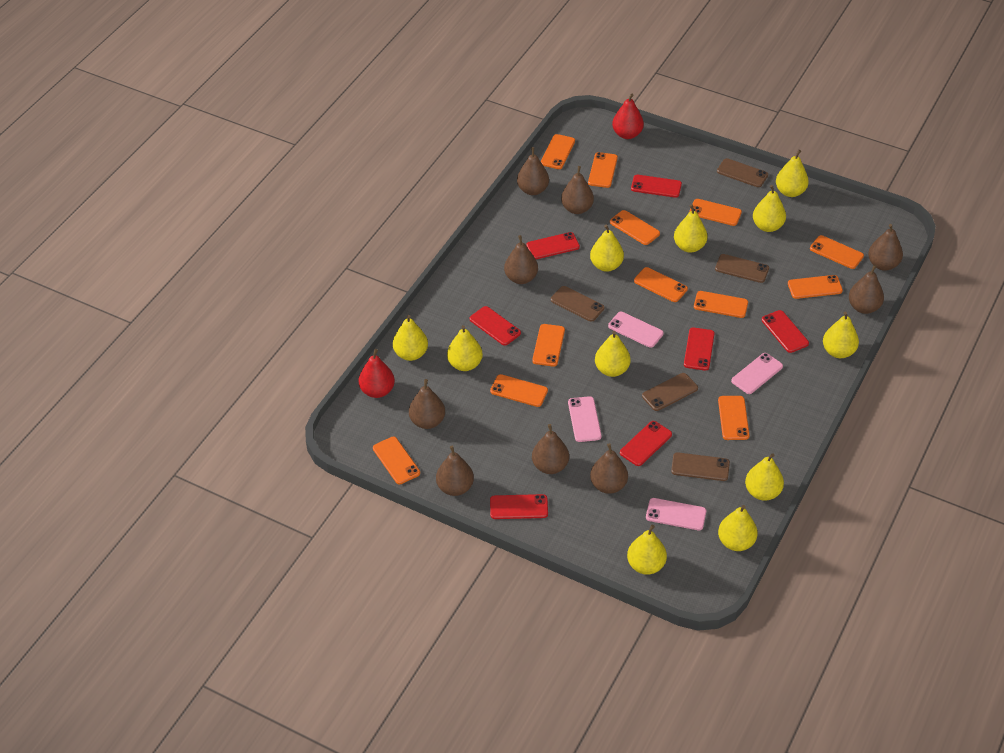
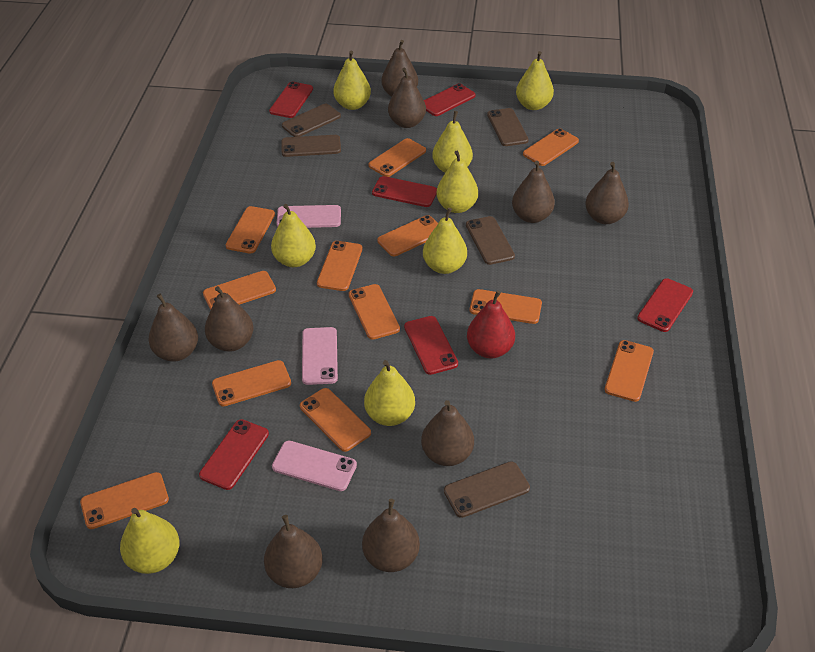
pink phone: 4 -> 3
red pear: 2 -> 1
red phone: 7 -> 6
yellow pear: 11 -> 8

